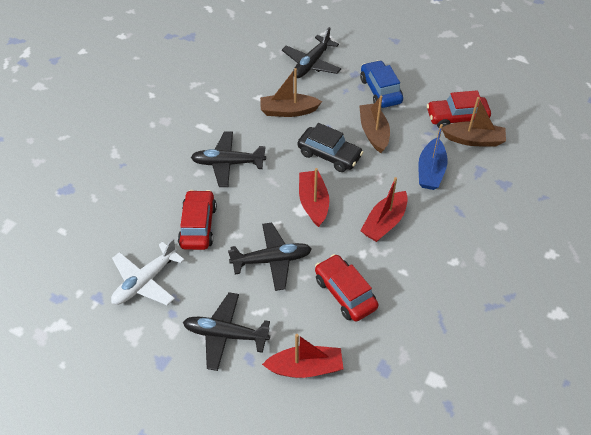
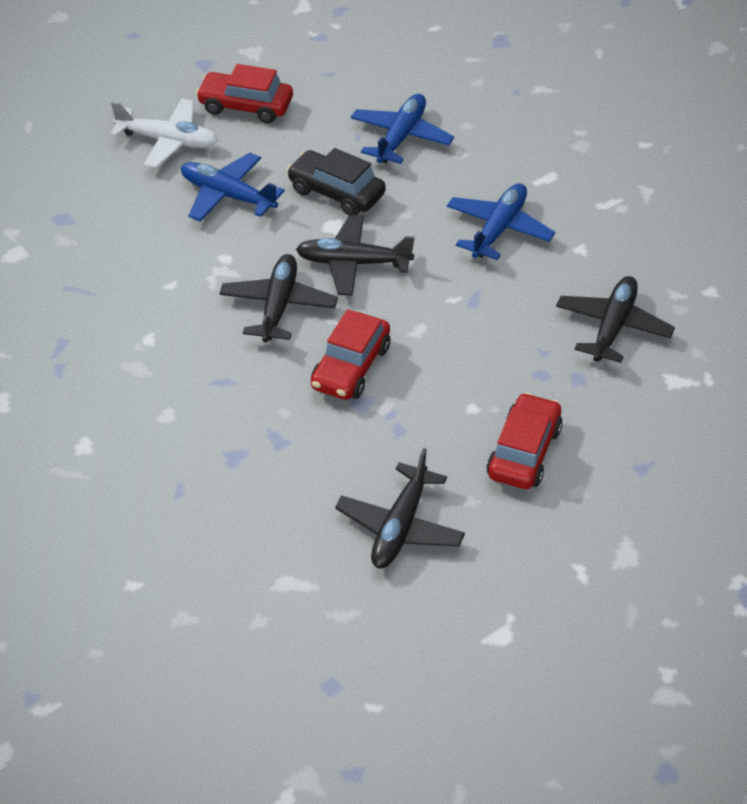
blue boat: 1 -> 0
blue car: 1 -> 0
blue plane: 0 -> 3
brown boat: 3 -> 0
red boat: 3 -> 0

